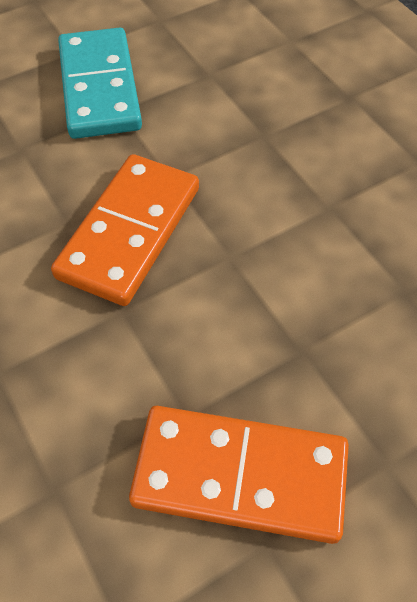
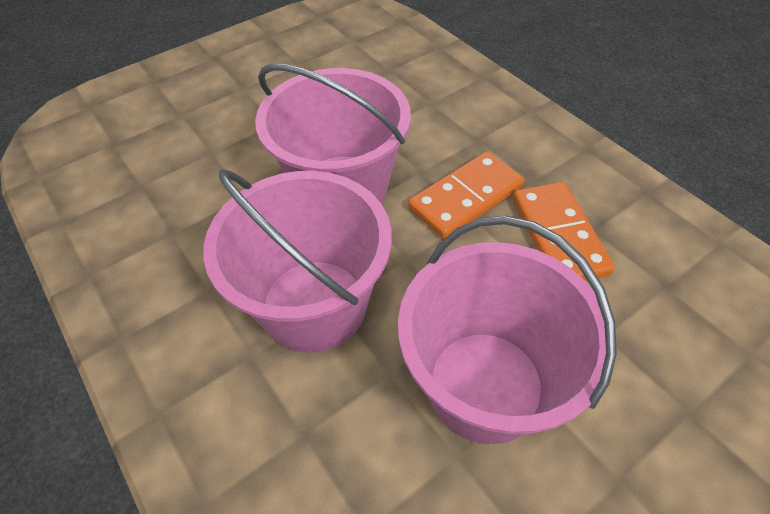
pink bucket: 0 -> 3
turquoise domino: 1 -> 0

